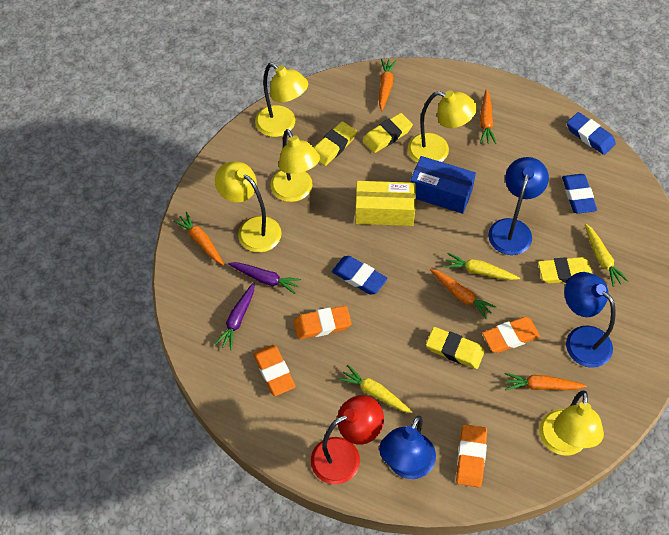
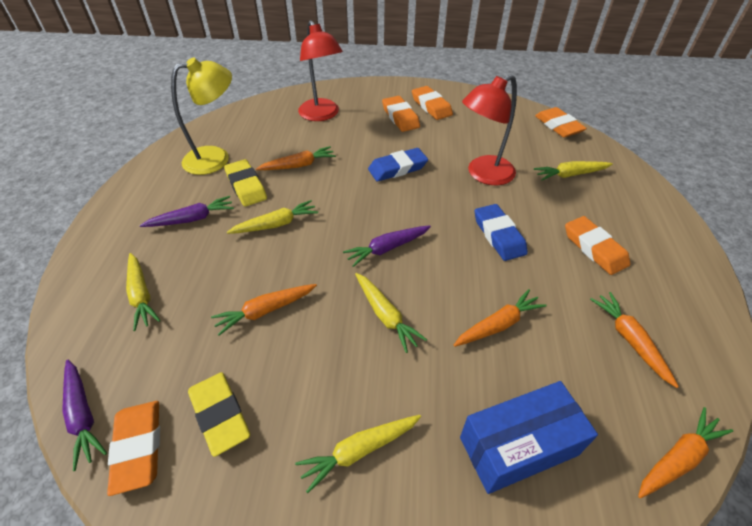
blue eraser: 3 -> 2
blue lamp: 3 -> 0
orange eraser: 4 -> 5
purple carrot: 2 -> 3
red lamp: 1 -> 2
yellow box: 1 -> 0
yellow carrot: 3 -> 5
yellow eraser: 4 -> 2
yellow lamp: 5 -> 1

